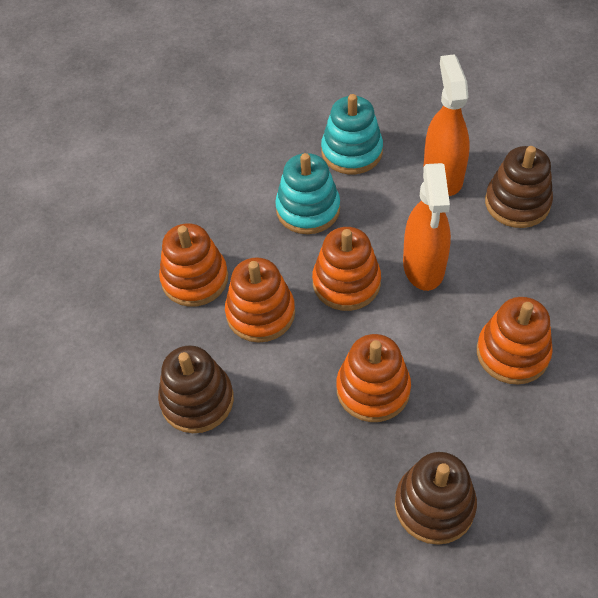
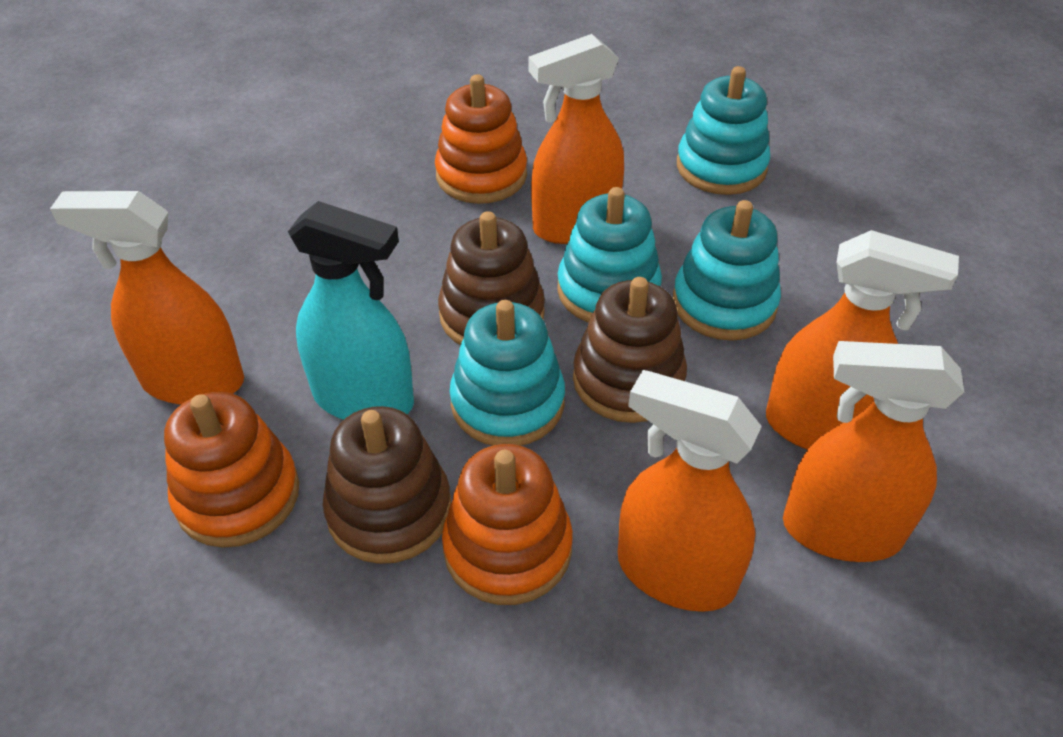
orange spray bottle: 2 -> 5
orange stacking toy: 5 -> 3
turquoise spray bottle: 0 -> 1
turquoise stacking toy: 2 -> 4

